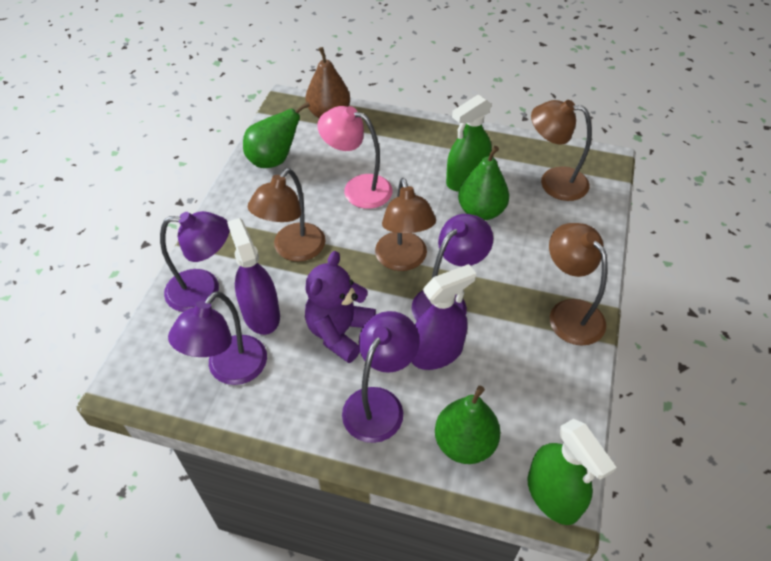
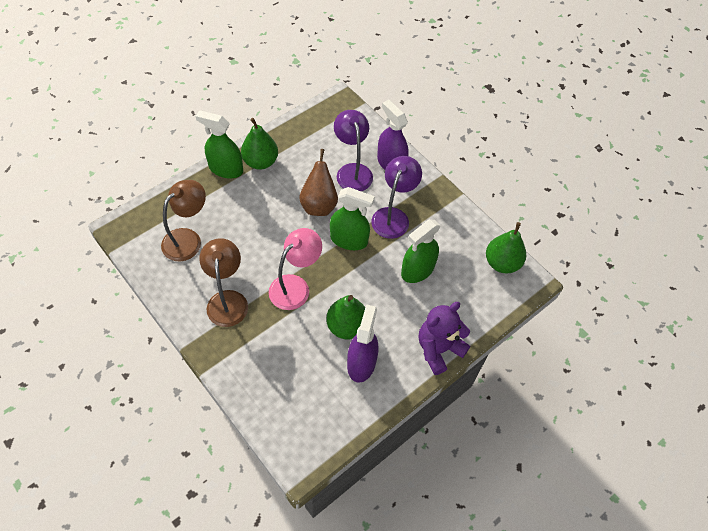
brown lamp: 4 -> 2
green spray bottle: 2 -> 3
purple lamp: 4 -> 2

